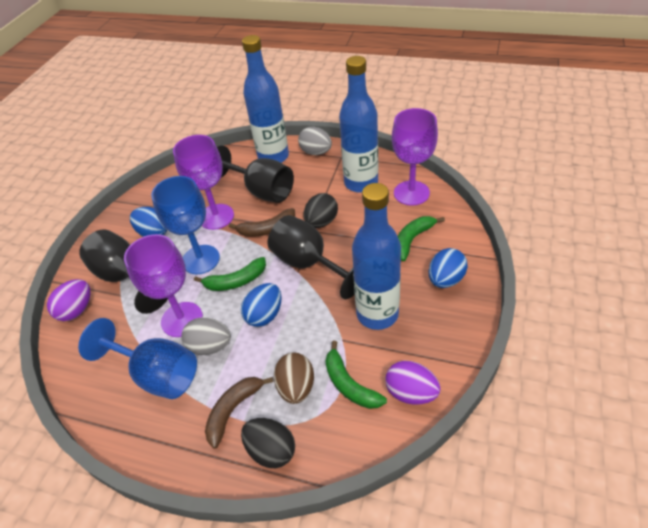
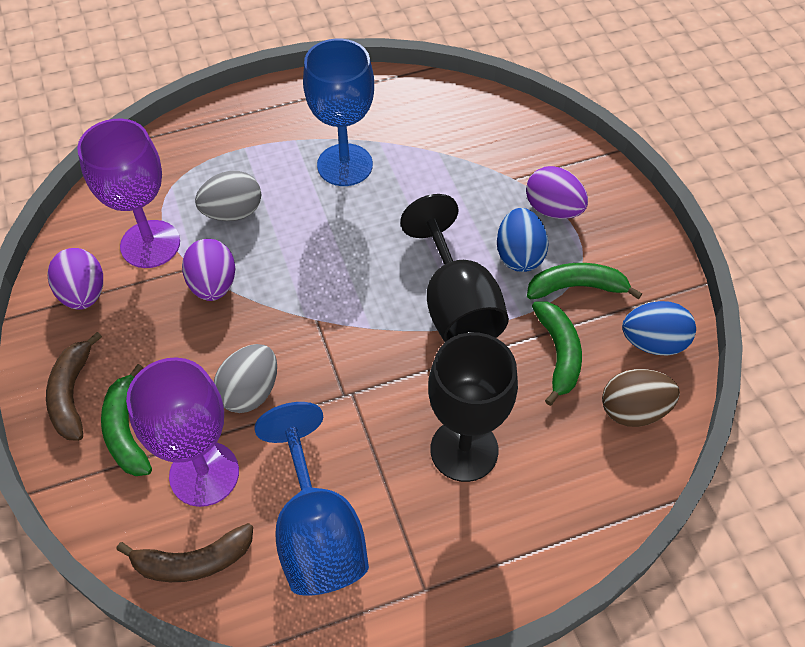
black egg: 2 -> 0
black goblet: 3 -> 2
blue bottle: 3 -> 0
blue egg: 3 -> 2
purple egg: 2 -> 3
purple goblet: 3 -> 2

